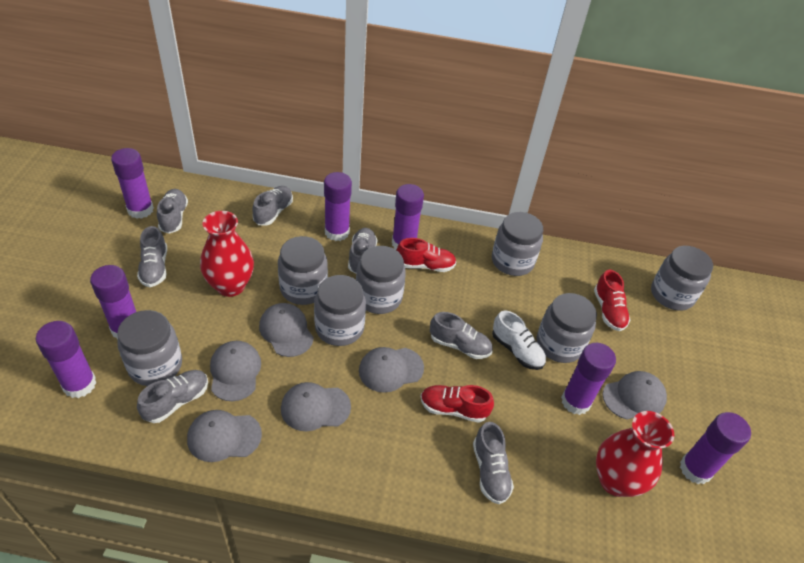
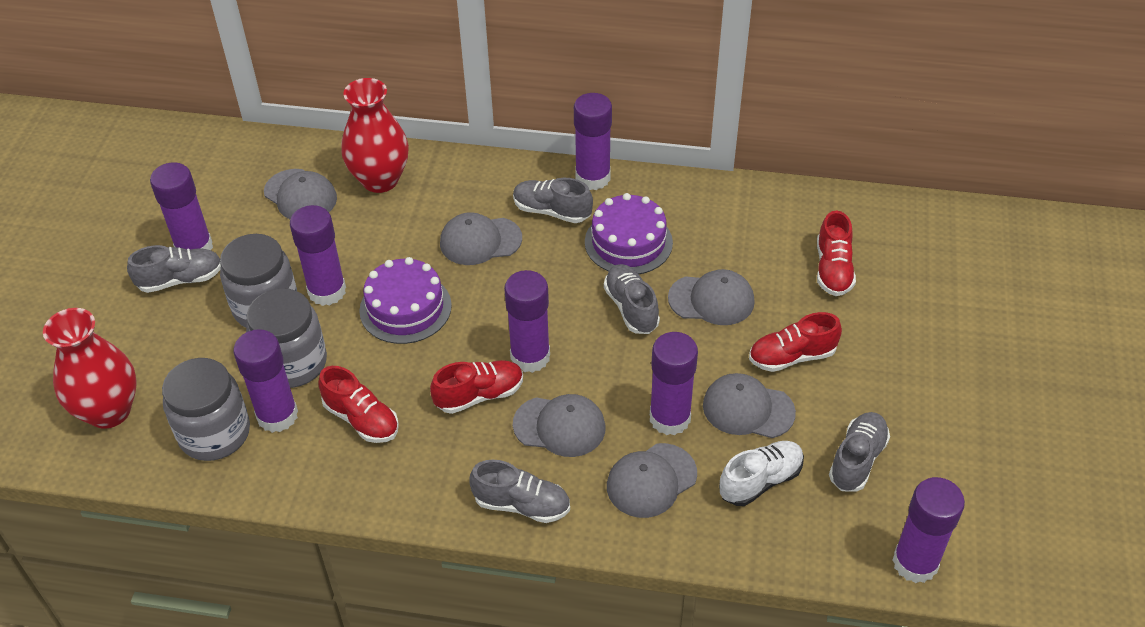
grey jar: 7 -> 3
grey shoe: 7 -> 5
purple cake: 0 -> 2
red shoe: 3 -> 4

